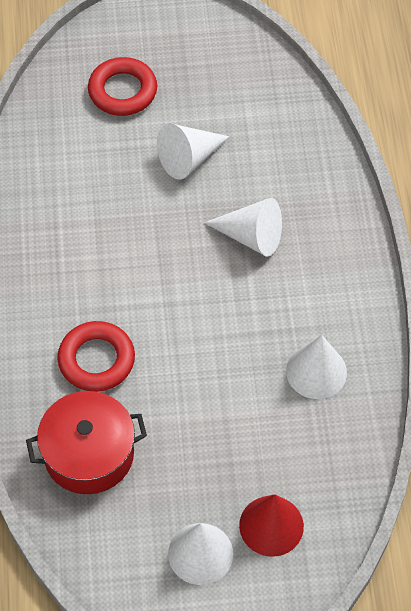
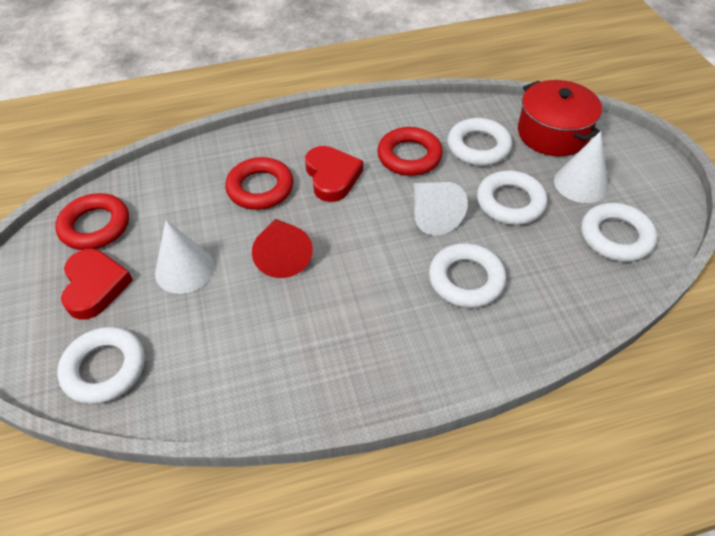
red heart: 0 -> 2
red ring: 2 -> 3
white cone: 4 -> 3
white ring: 0 -> 5

